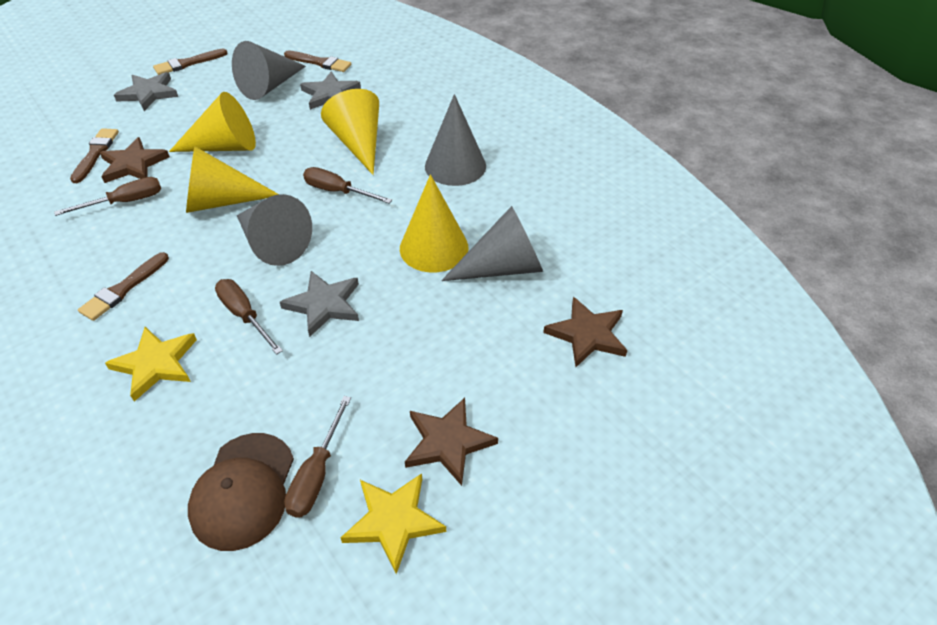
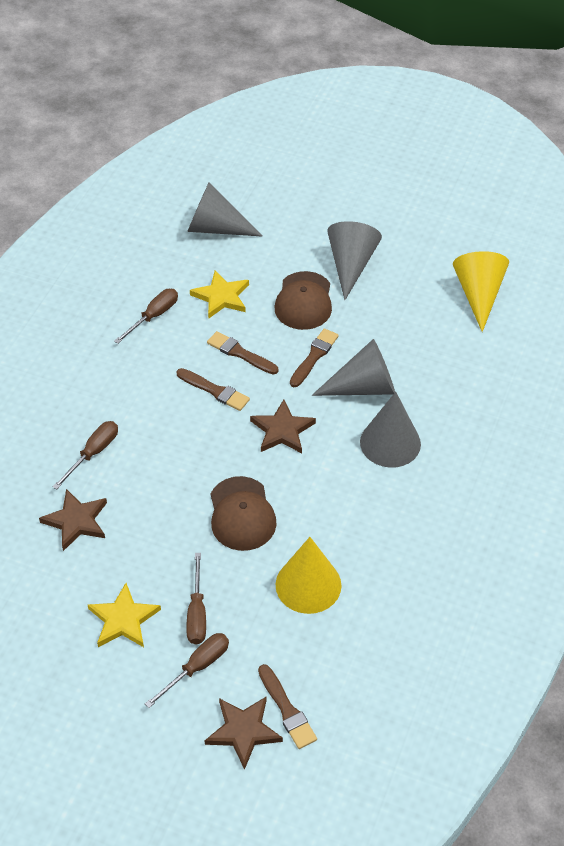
brown cap: 1 -> 2
grey star: 3 -> 0
yellow cone: 4 -> 2

